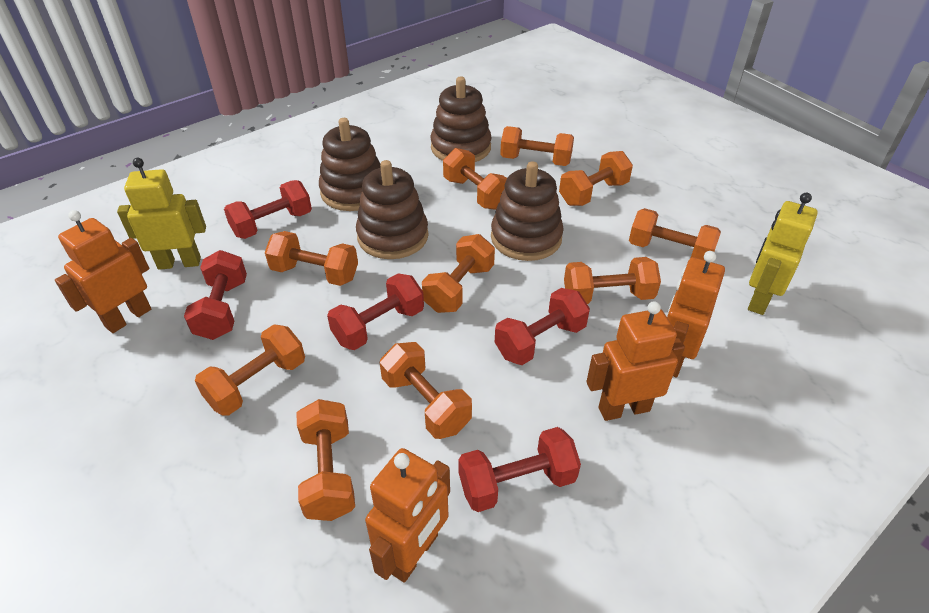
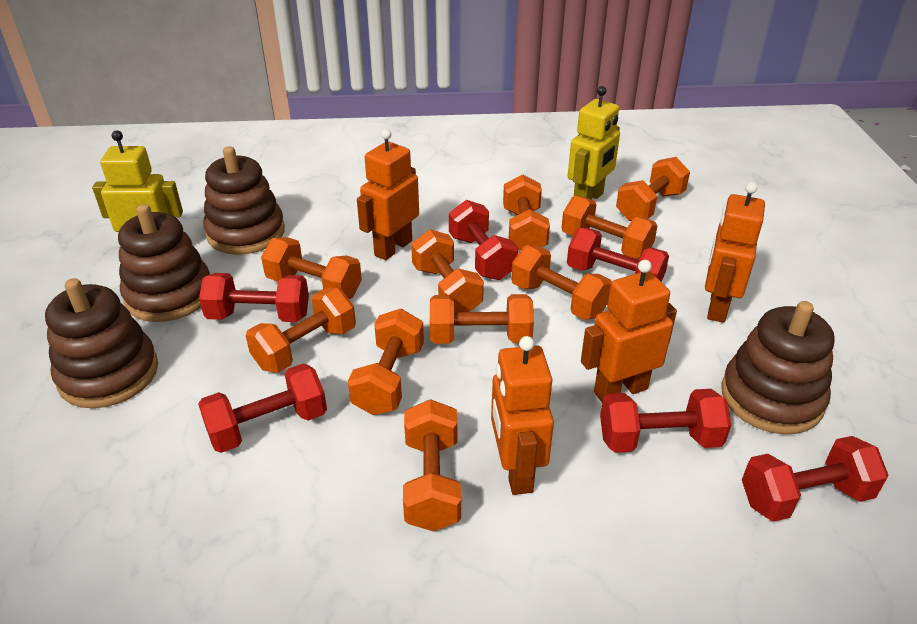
red dumbbell: 5 -> 6

